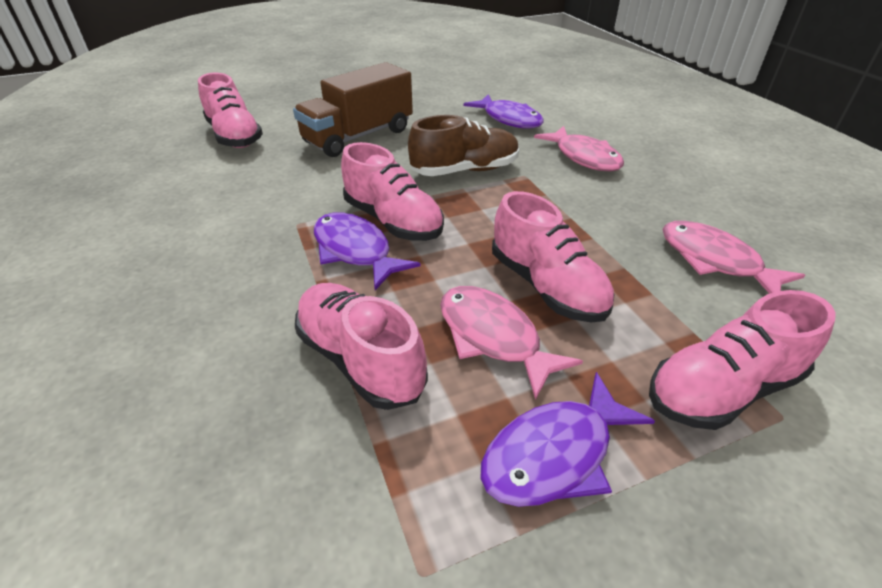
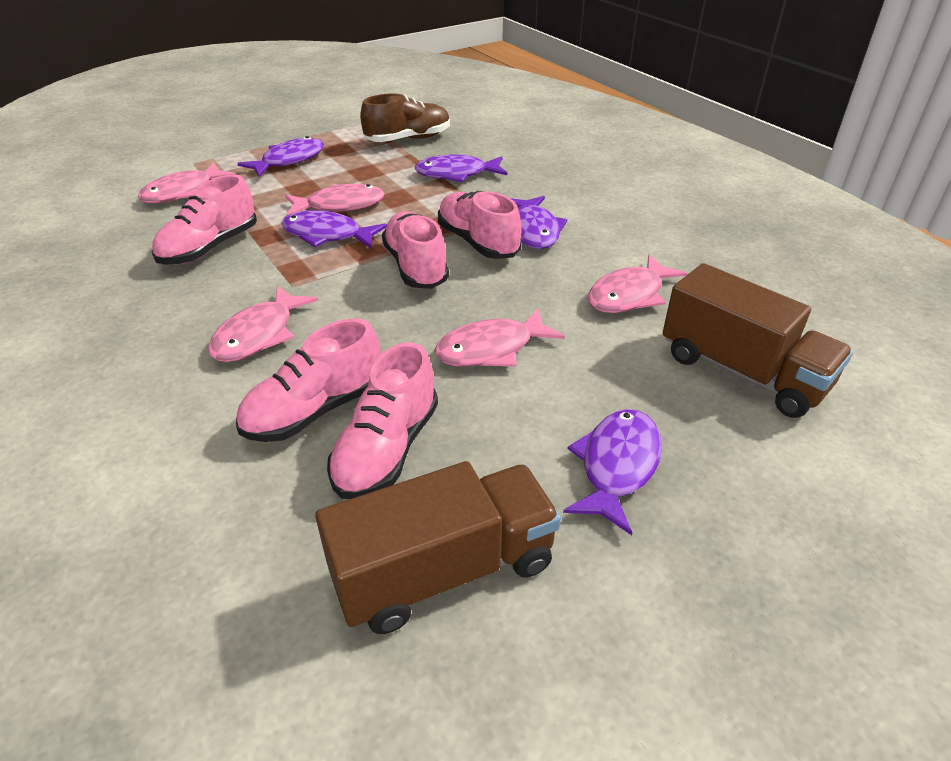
brown truck: 1 -> 2
pink fish: 3 -> 5
purple fish: 3 -> 5

